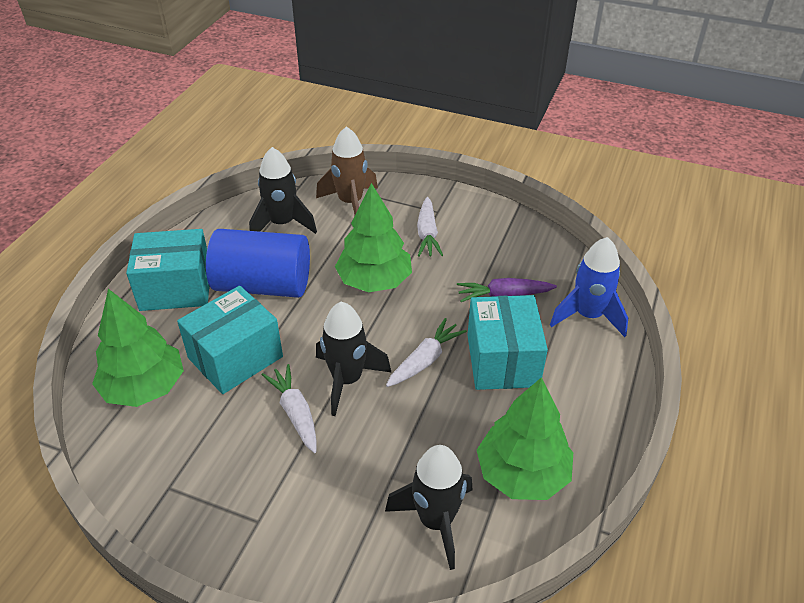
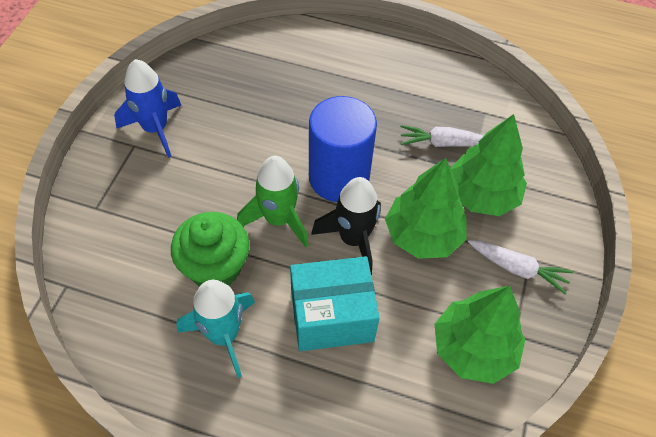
black rocket: 3 -> 1
brown rocket: 1 -> 0
green cupcake: 0 -> 1
green rocket: 0 -> 1
purple carrot: 1 -> 0
turquoise box: 3 -> 1
turquoise rocket: 0 -> 1
white carrot: 3 -> 2

